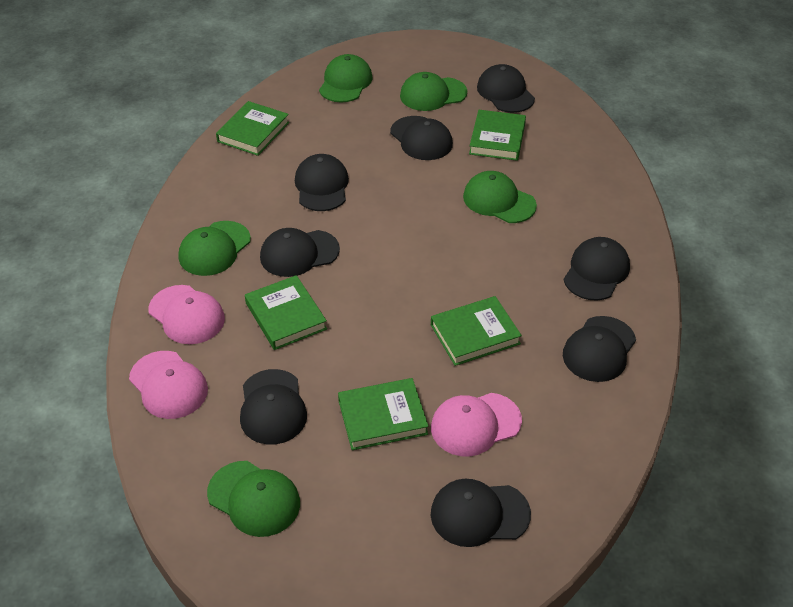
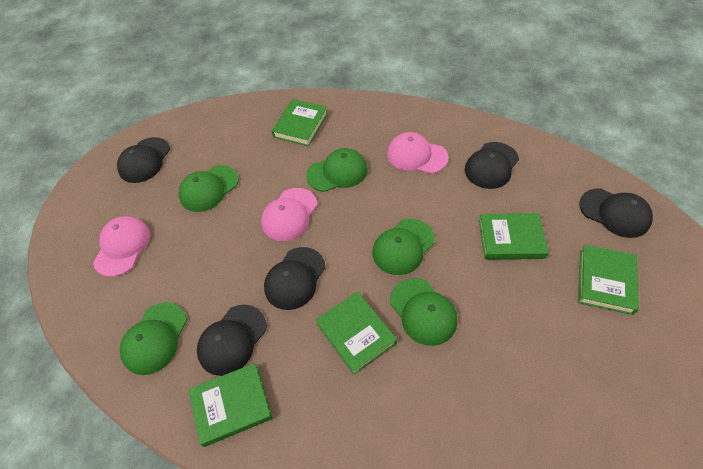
black cap: 8 -> 5

